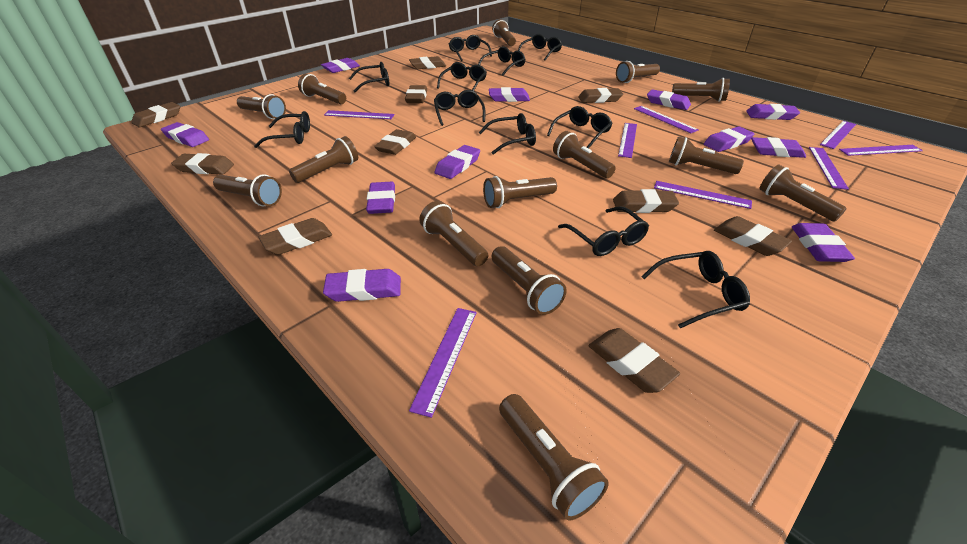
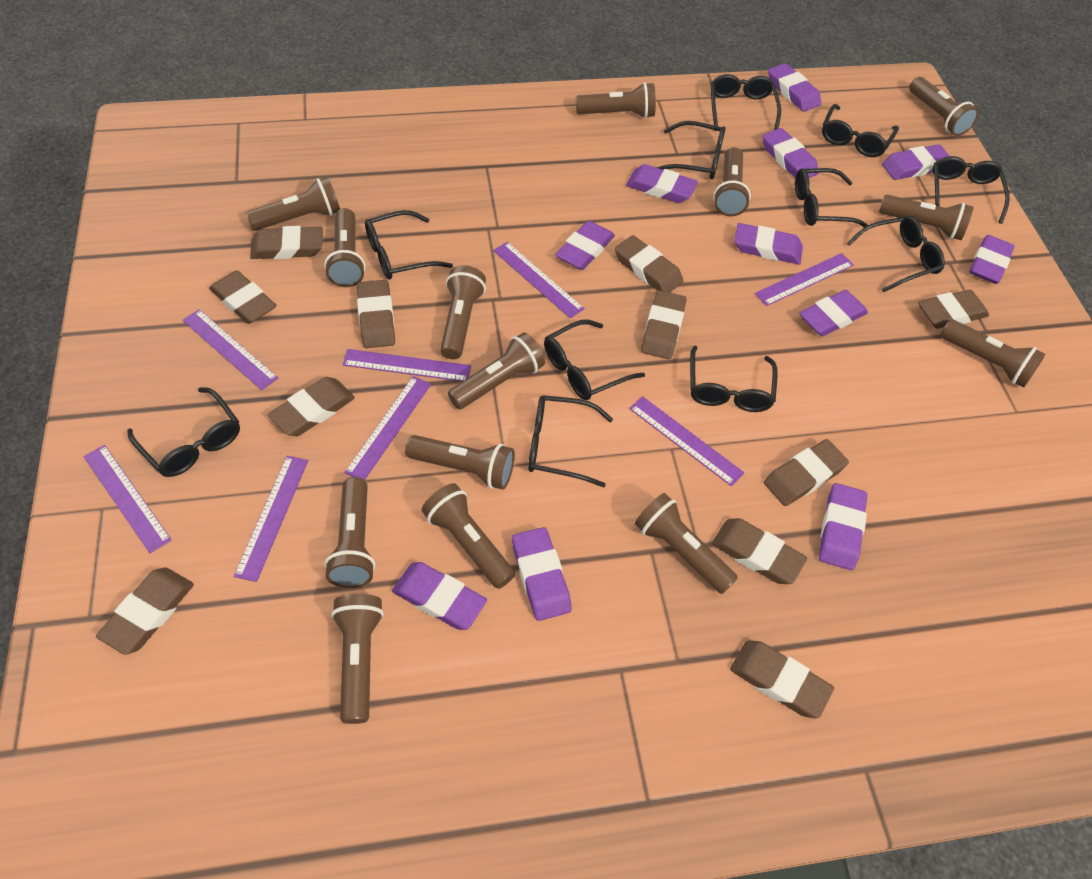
brown eraser: 10 -> 11

